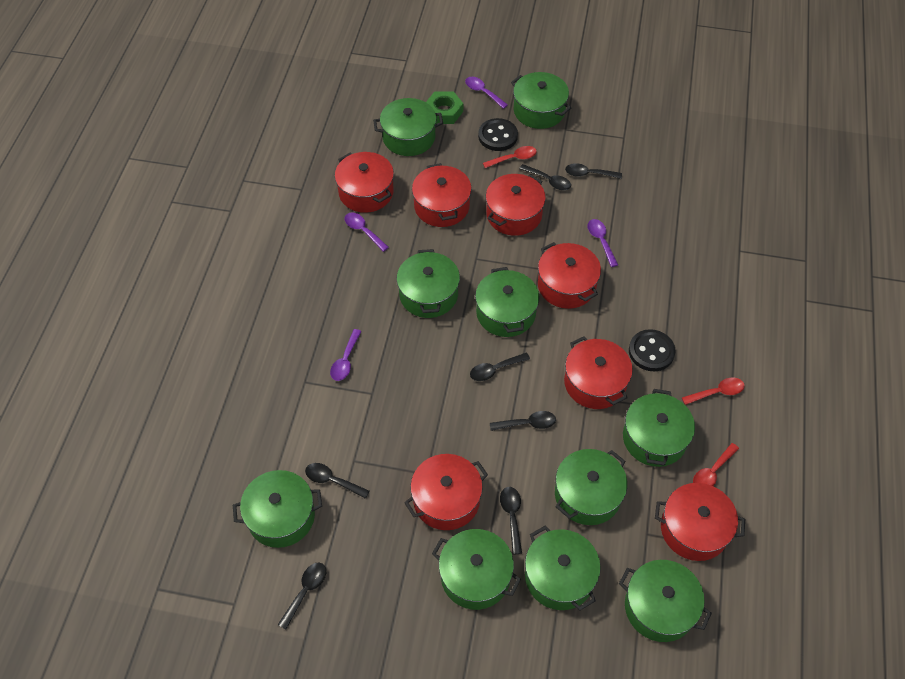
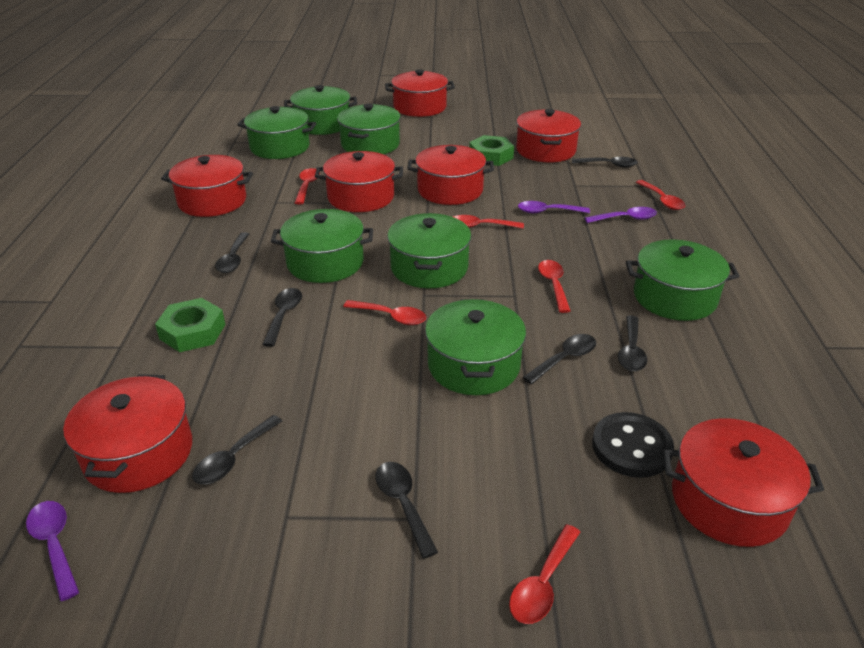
black button: 2 -> 1
green nut: 1 -> 2
green pot: 10 -> 7
purple spoon: 4 -> 3
red spoon: 3 -> 6

